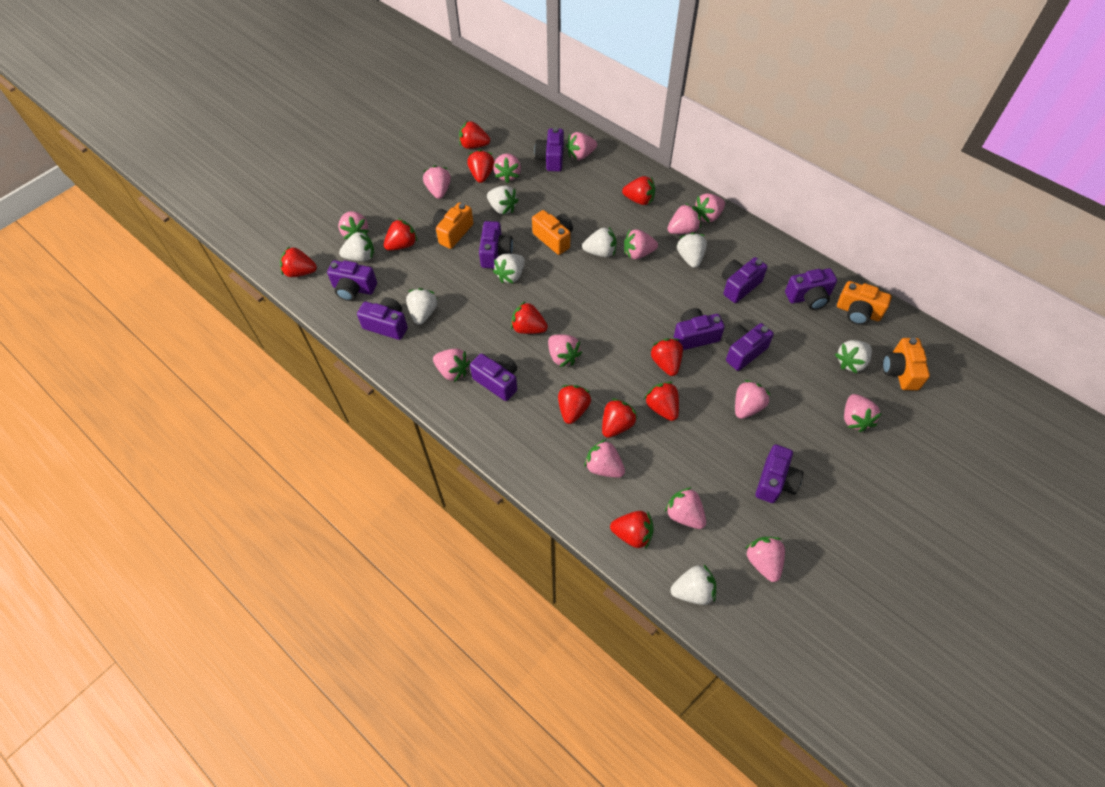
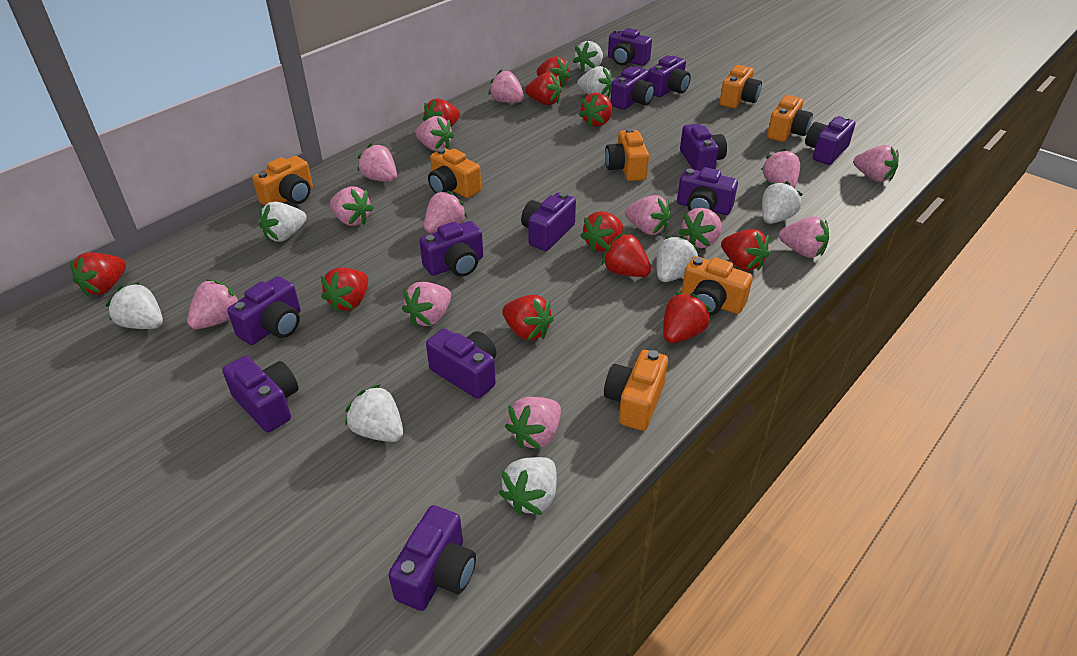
orange camera: 4 -> 7
pink strawberry: 14 -> 13
purple camera: 10 -> 12

